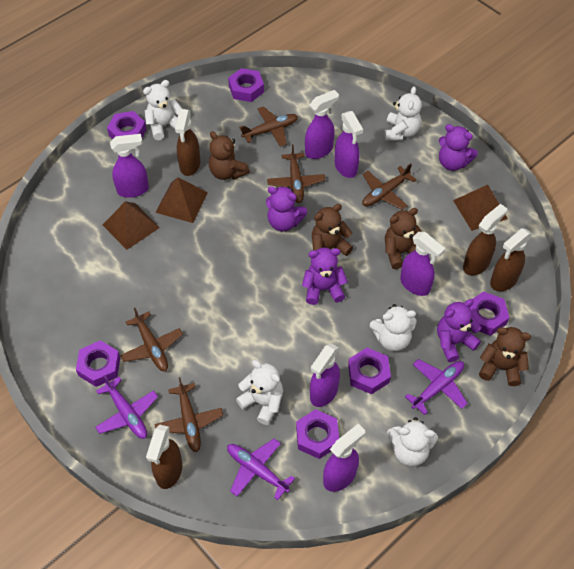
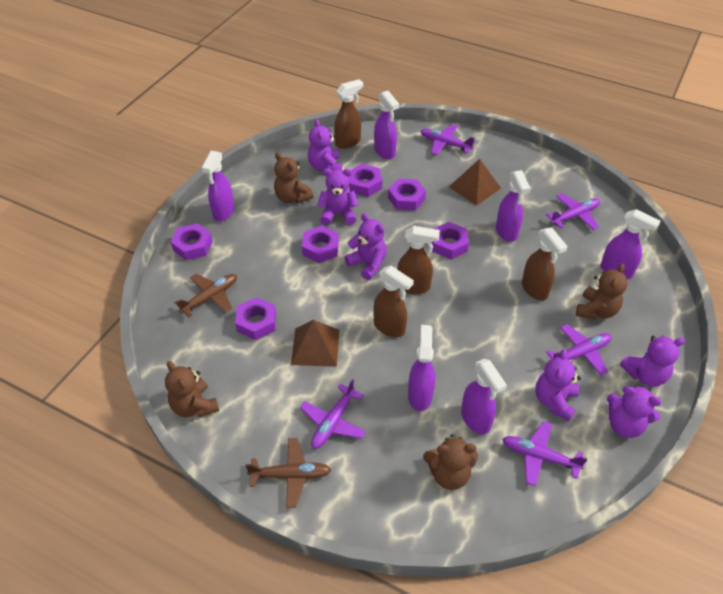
brown plane: 5 -> 2
brown pyramid: 3 -> 2
purple plane: 3 -> 5
purple teddy bear: 4 -> 6
white teddy bear: 5 -> 0

